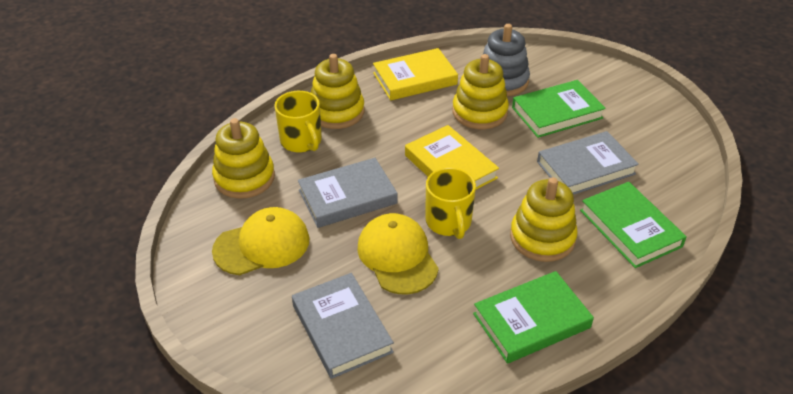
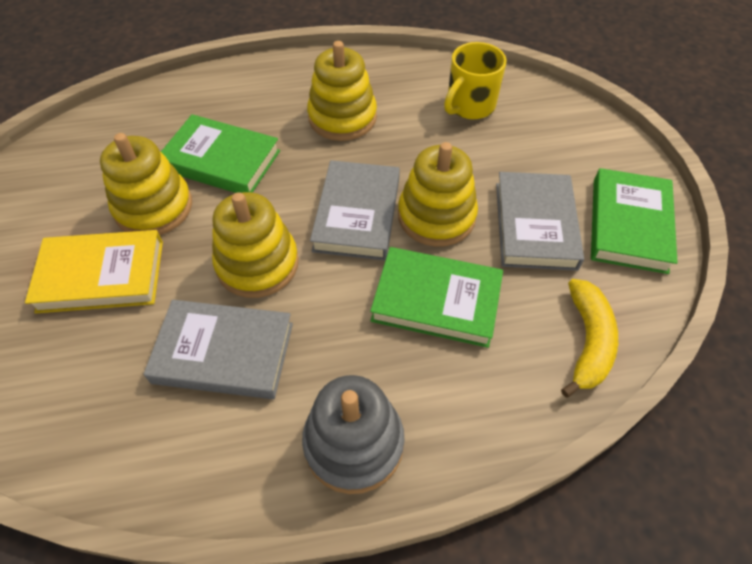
yellow banana: 0 -> 1
yellow book: 2 -> 1
yellow cap: 2 -> 0
yellow mug: 2 -> 1

